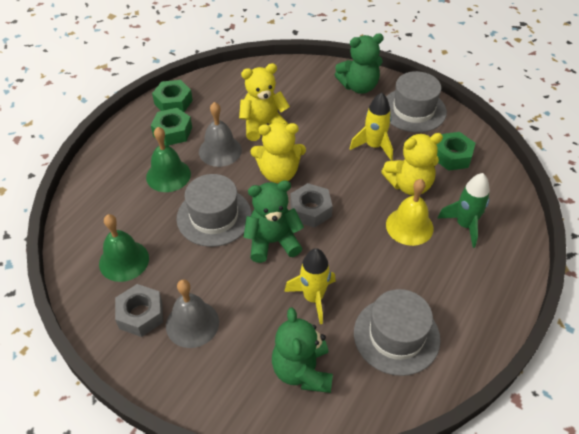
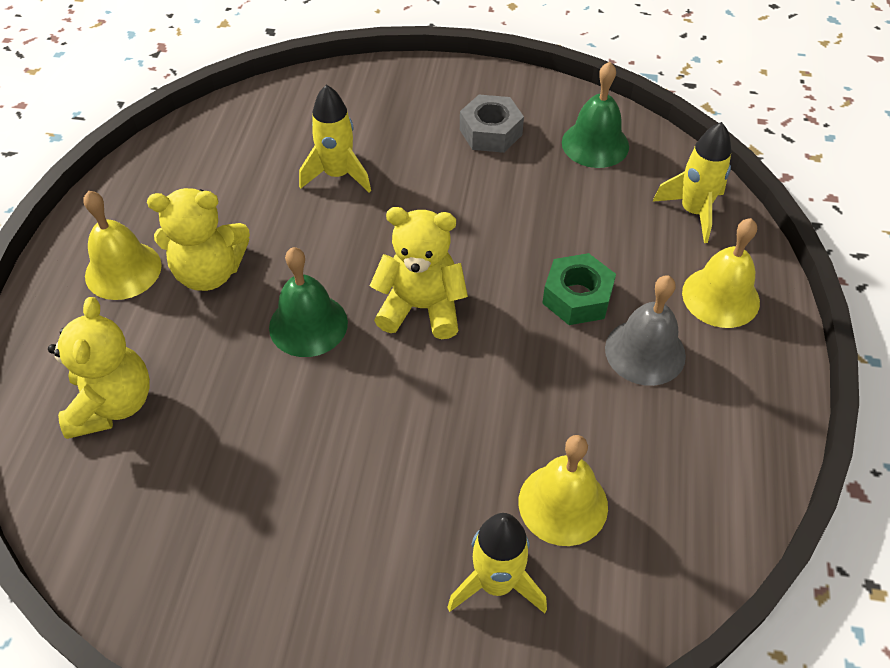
green nut: 3 -> 1
green rocket: 1 -> 0
green teddy bear: 3 -> 0
grey bell: 2 -> 1
grey hat: 3 -> 0
grey nut: 2 -> 1
yellow bell: 1 -> 3
yellow rocket: 2 -> 3

